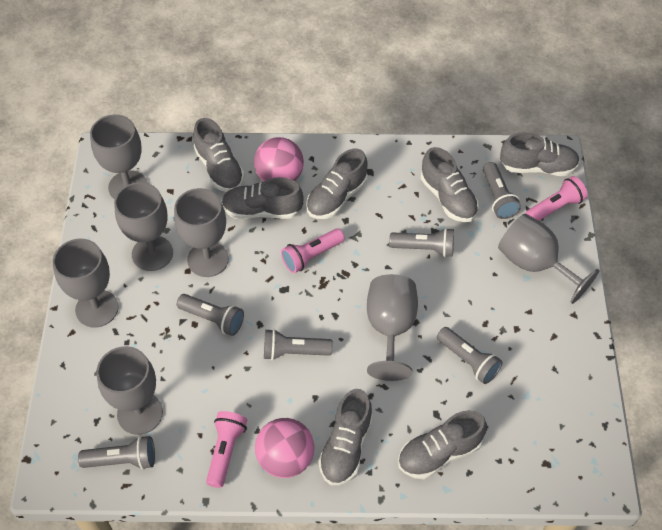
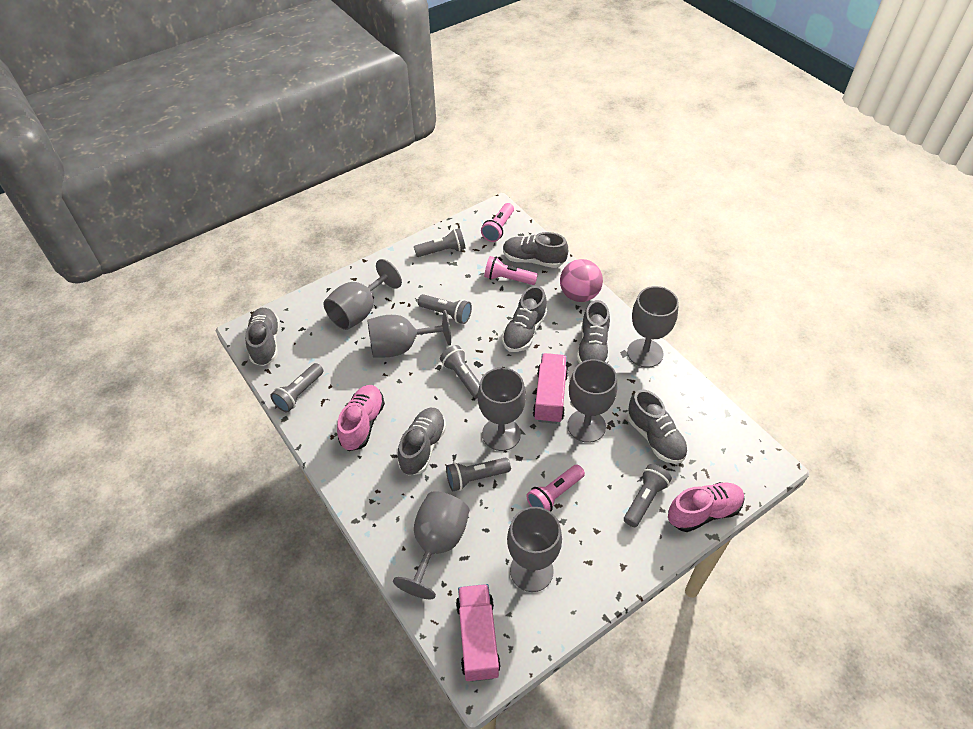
grey shoe: 7 -> 6
pink ball: 2 -> 1
pink shoe: 0 -> 2
pink truck: 0 -> 2

